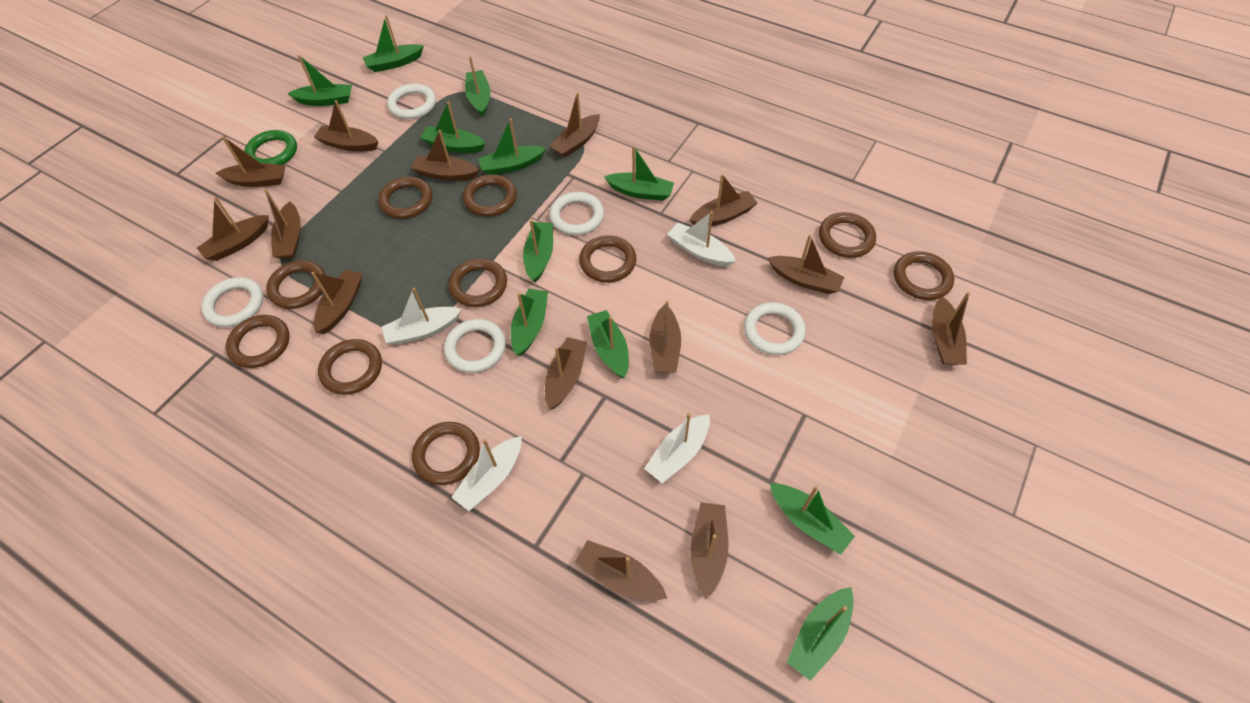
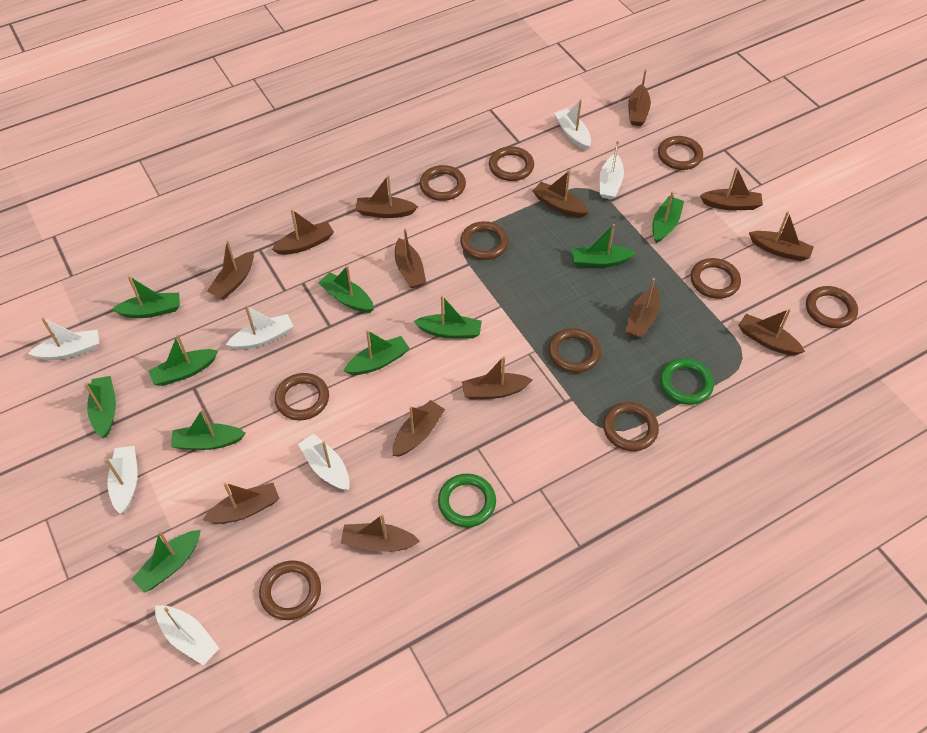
green boat: 11 -> 10
green ring: 1 -> 2
white boat: 4 -> 7
white ring: 5 -> 0

